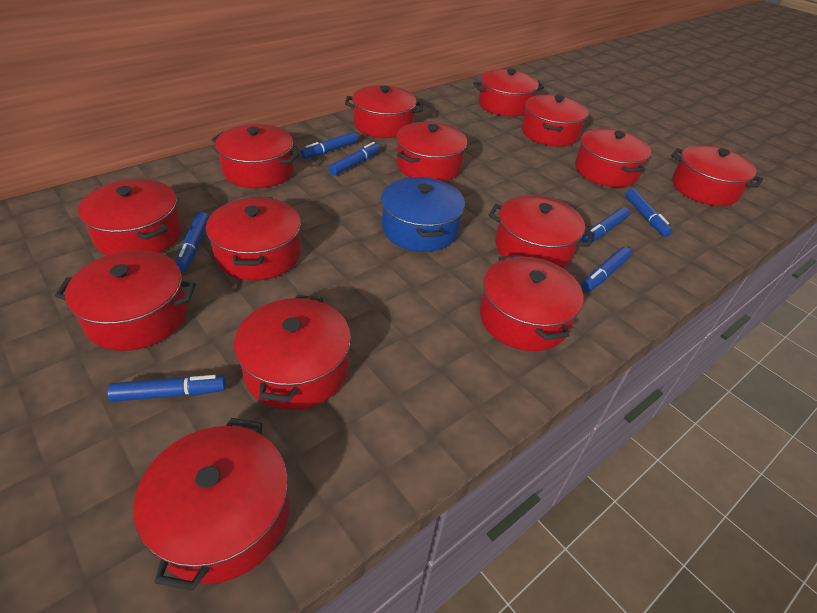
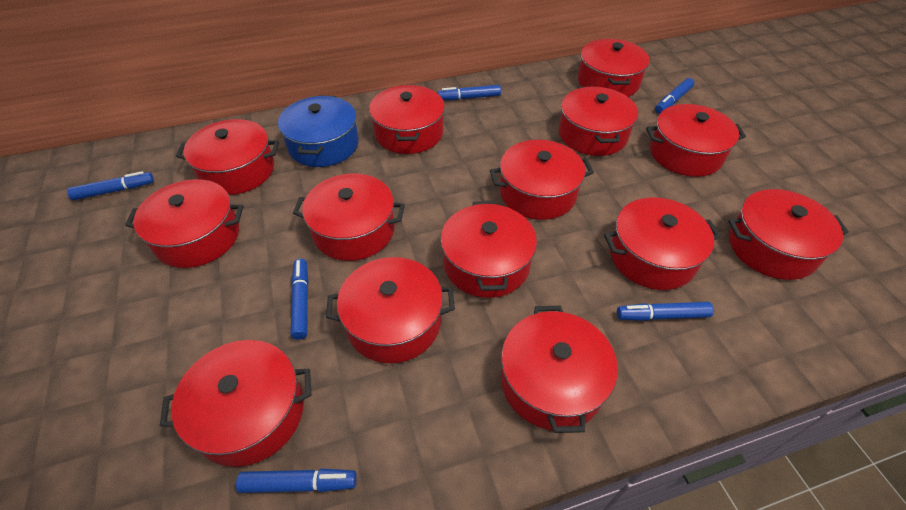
blue marker: 7 -> 6

